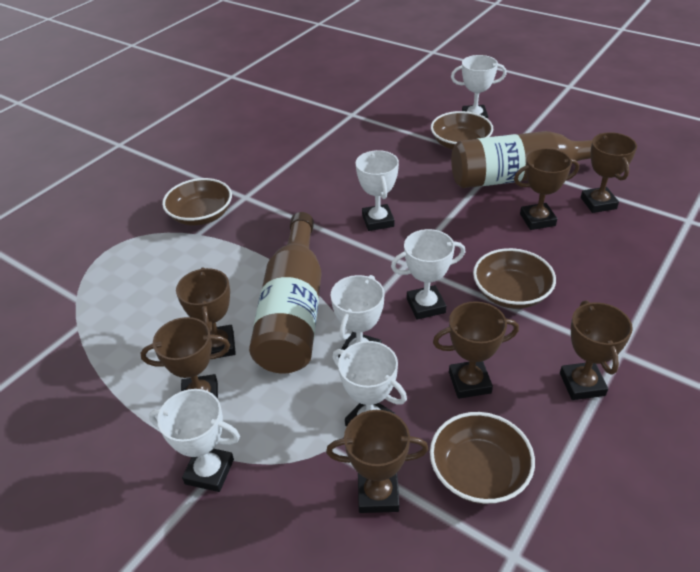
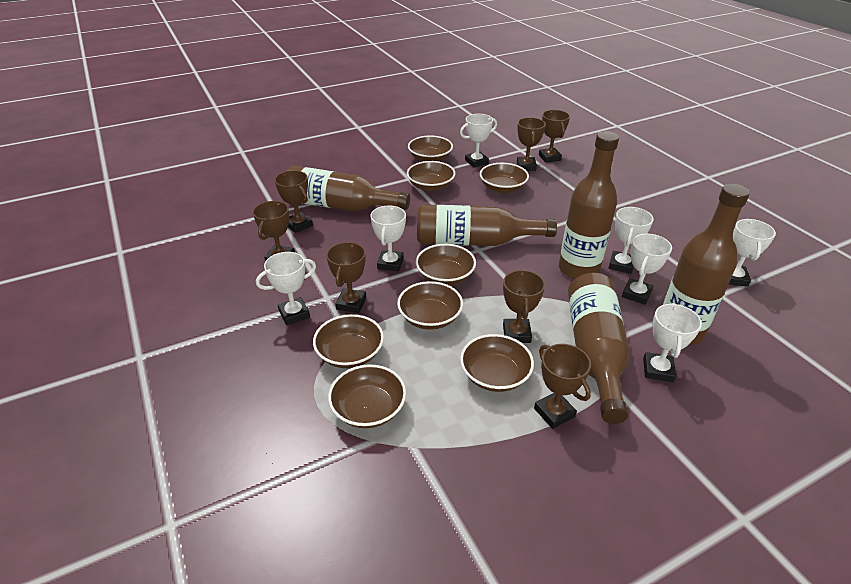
brown bottle: 2 -> 5
brown bowl: 4 -> 8
white trophy: 6 -> 7

